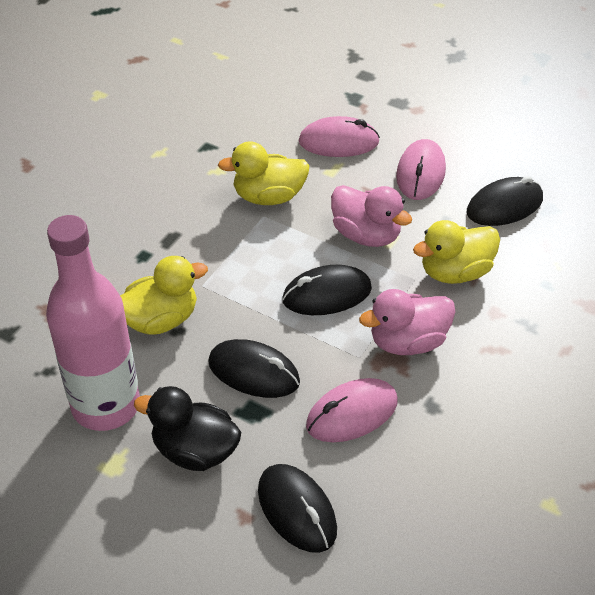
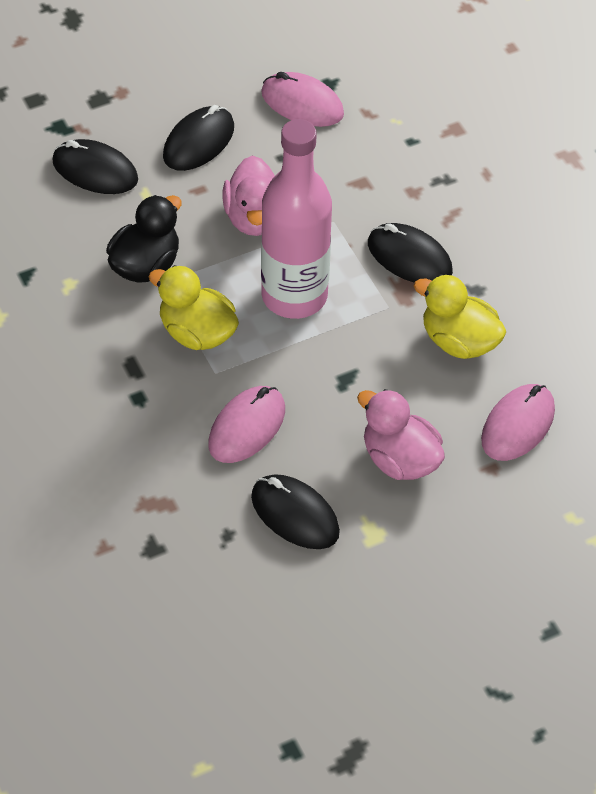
yellow duck: 3 -> 2

